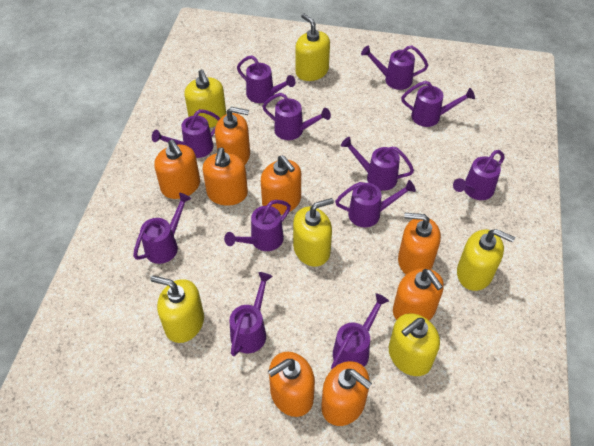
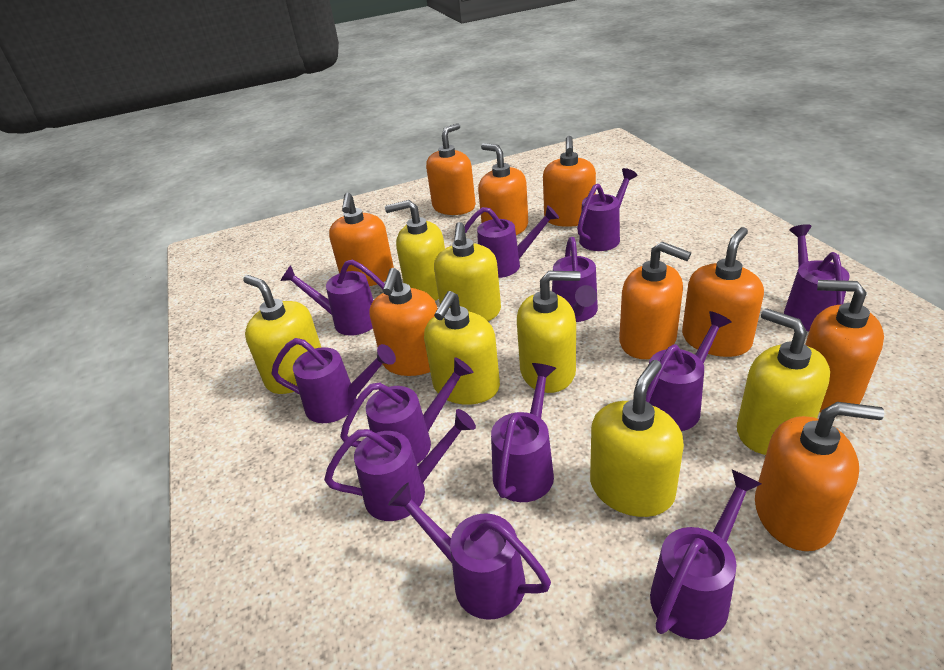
orange soap dispenser: 8 -> 9
yellow soap dispenser: 6 -> 7

